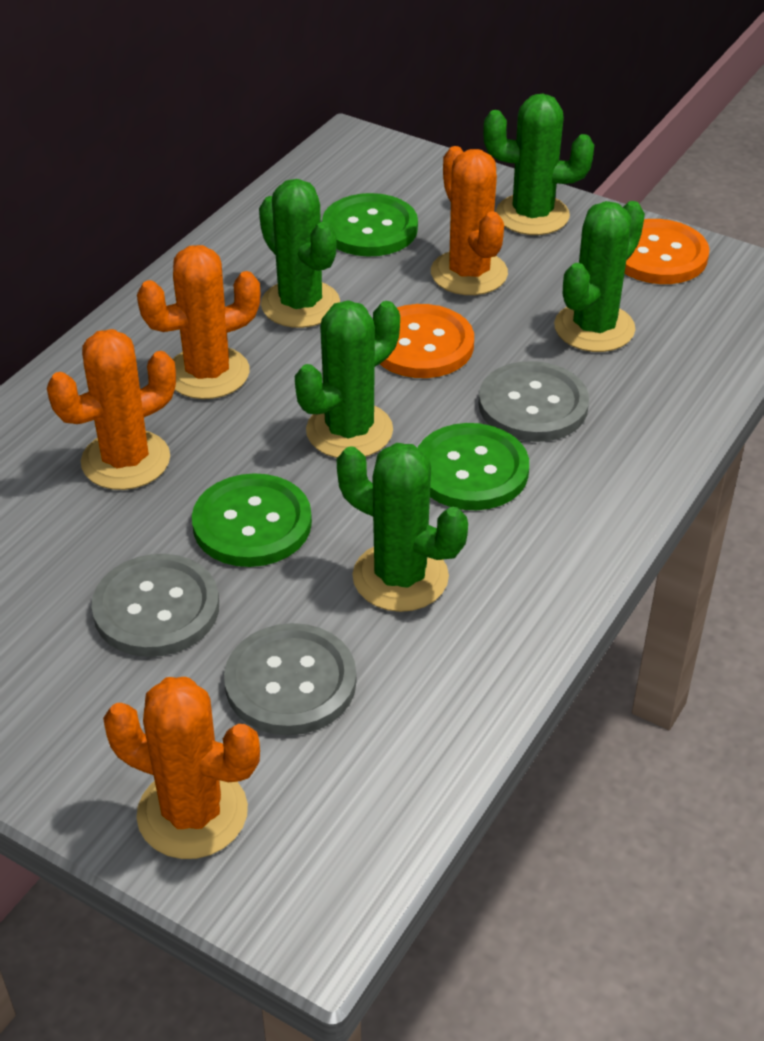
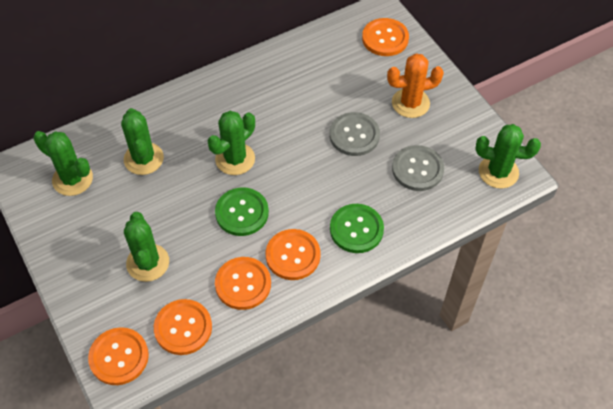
green button: 3 -> 2
grey button: 3 -> 2
orange button: 2 -> 5
orange cactus: 4 -> 1

